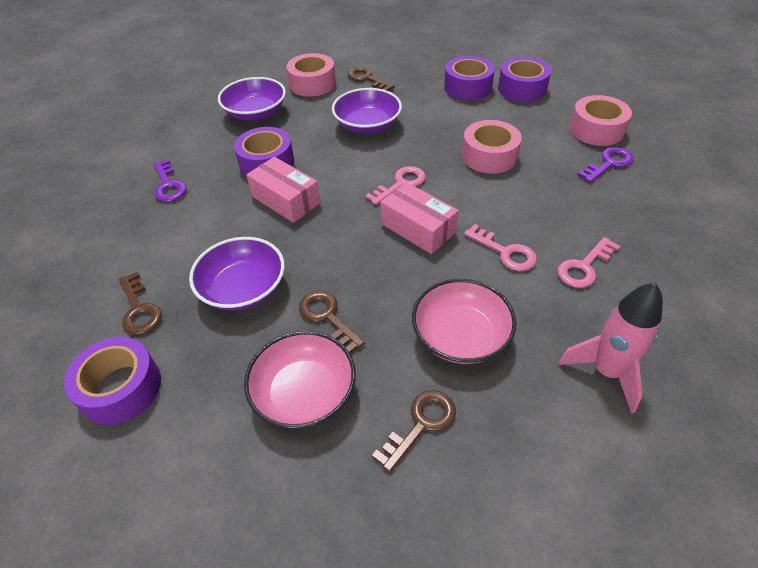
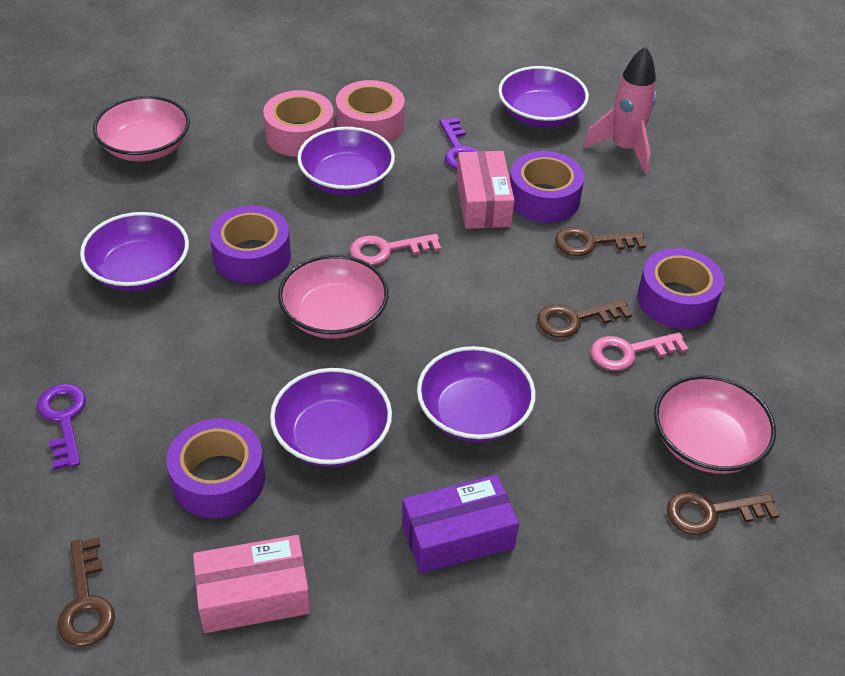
pink bowl: 2 -> 3
pink key: 3 -> 2
pink tape: 3 -> 2
purple bowl: 3 -> 5
purple box: 0 -> 1

